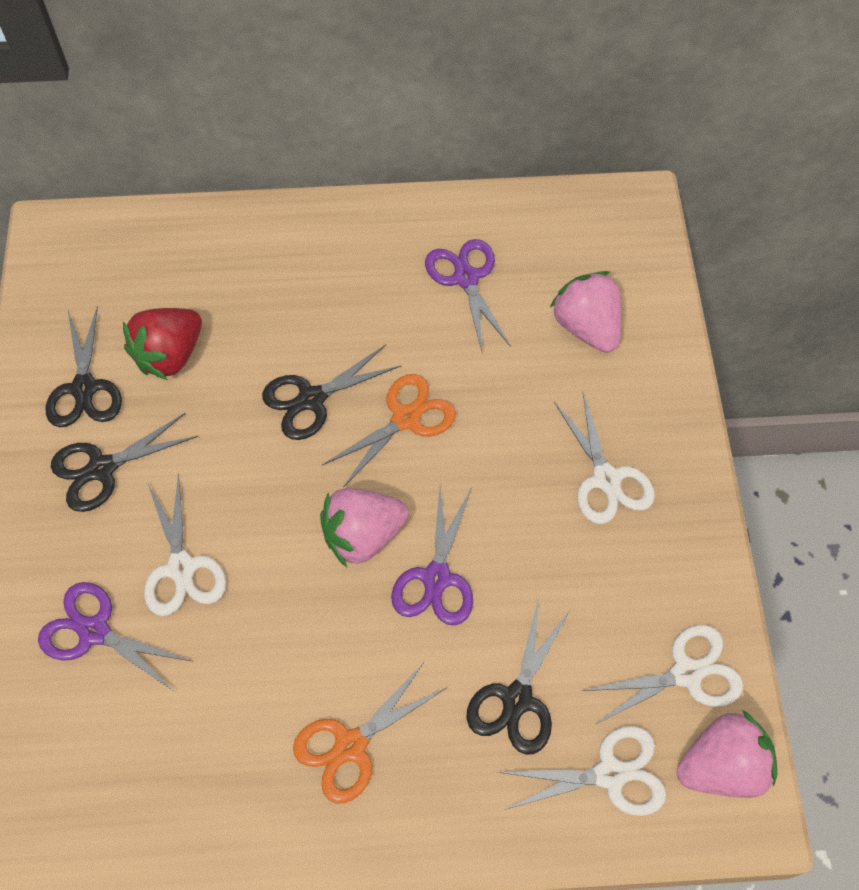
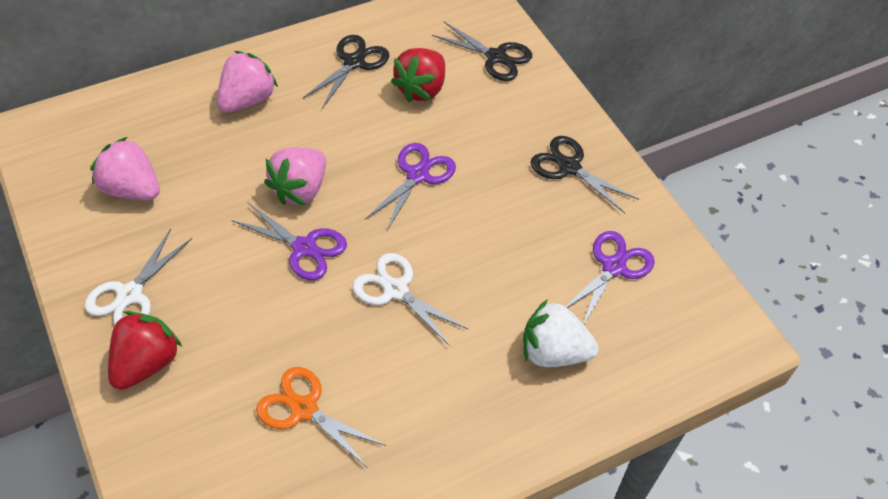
black scissors: 4 -> 3
orange scissors: 2 -> 1
red strawberry: 1 -> 2
white scissors: 4 -> 2
white strawberry: 0 -> 1

